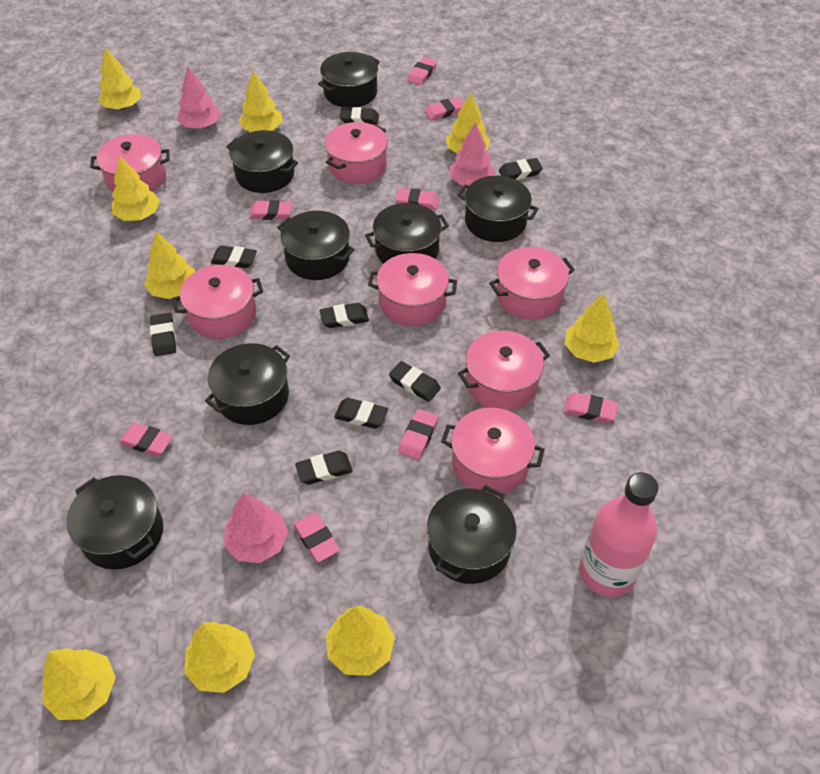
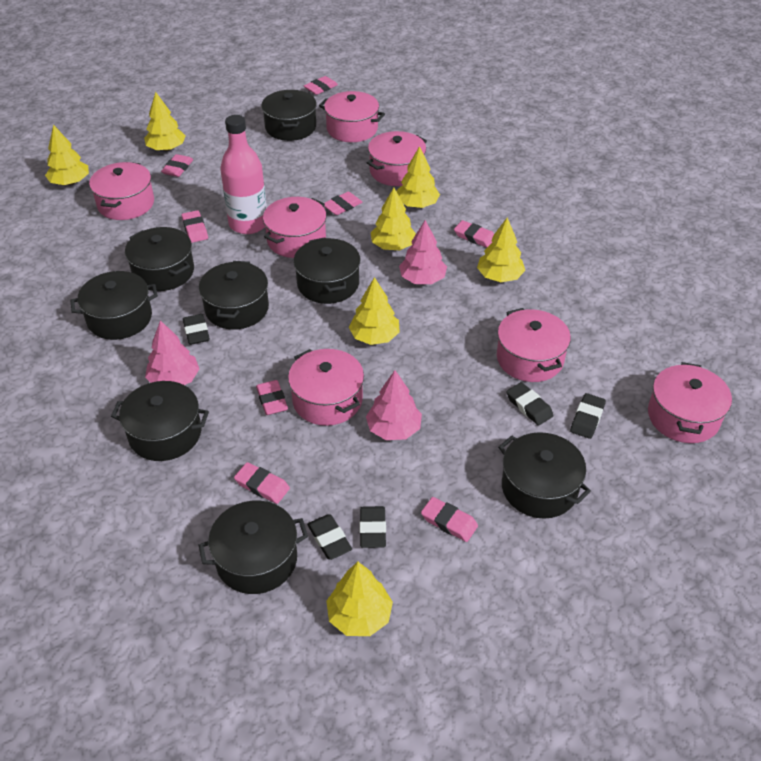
black eraser: 8 -> 5
yellow tree: 9 -> 7

